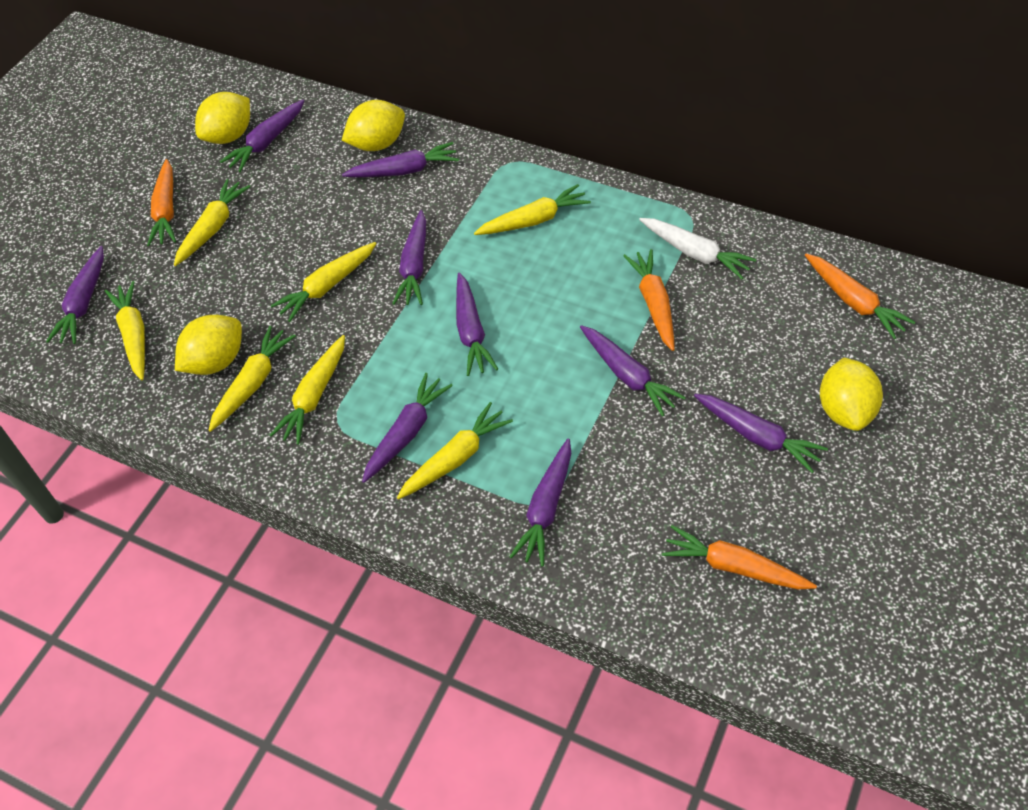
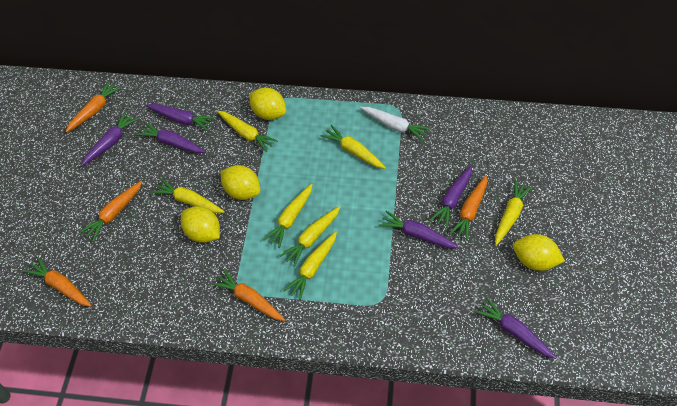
orange carrot: 4 -> 5
purple carrot: 9 -> 6

